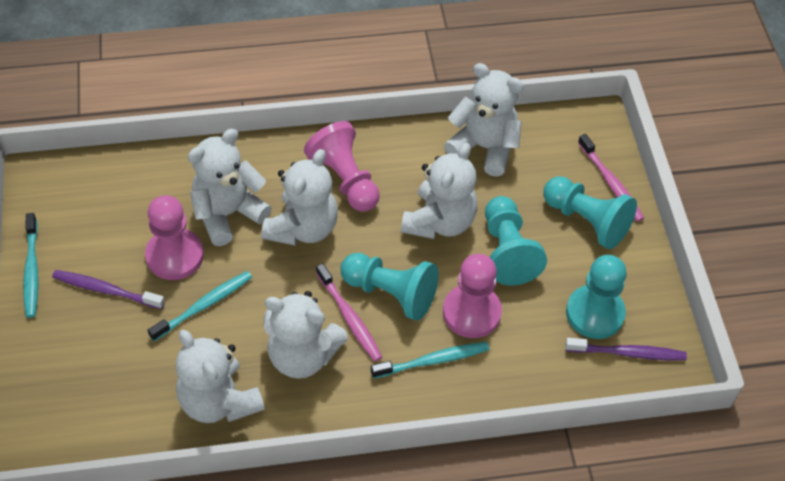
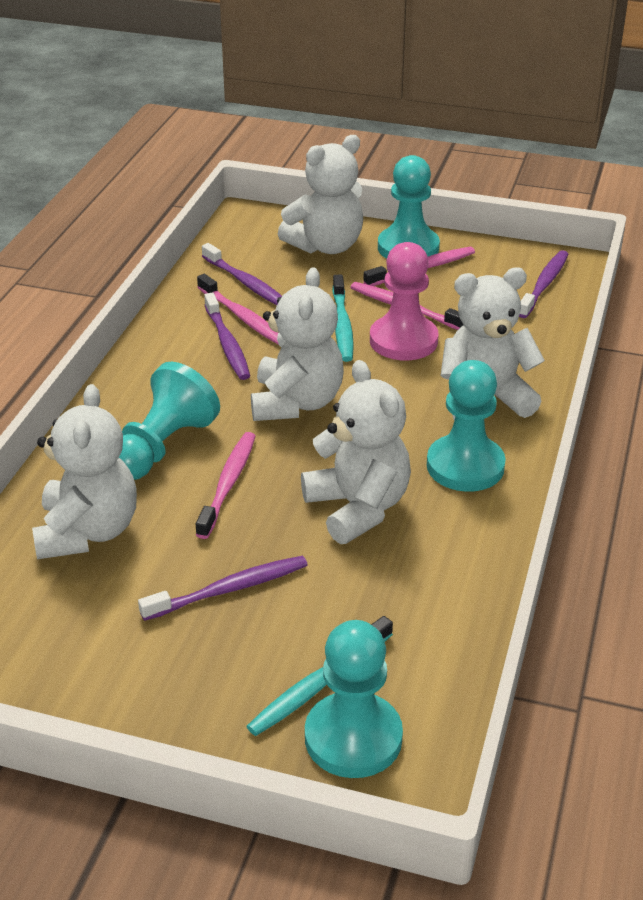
pink pawn: 3 -> 1
pink toothbrush: 2 -> 4
purple toothbrush: 2 -> 4
turquoise toothbrush: 3 -> 2
white teddy bear: 6 -> 5

